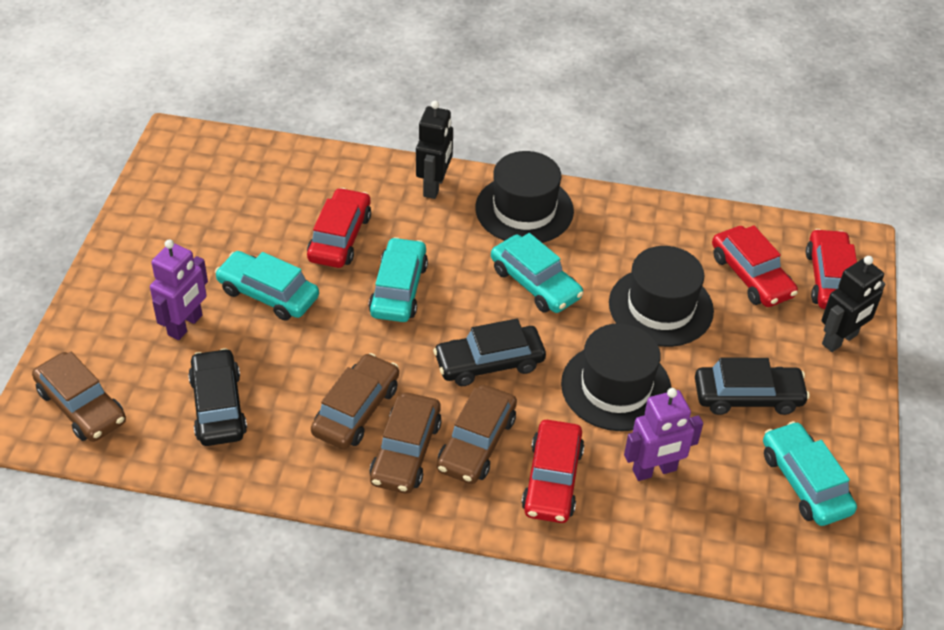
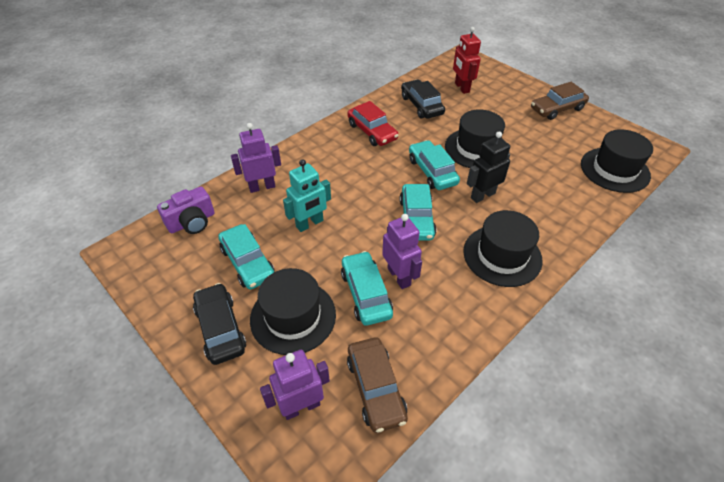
black car: 3 -> 2
black hat: 3 -> 4
black robot: 2 -> 1
brown car: 4 -> 2
purple camera: 0 -> 1
purple robot: 2 -> 3
red car: 4 -> 1
red robot: 0 -> 1
turquoise robot: 0 -> 1

